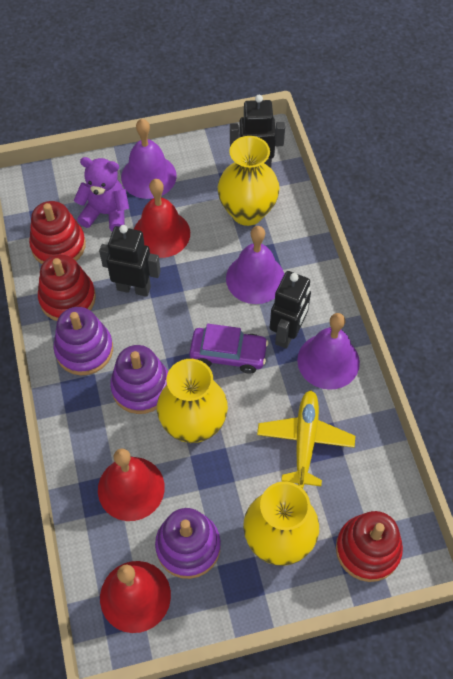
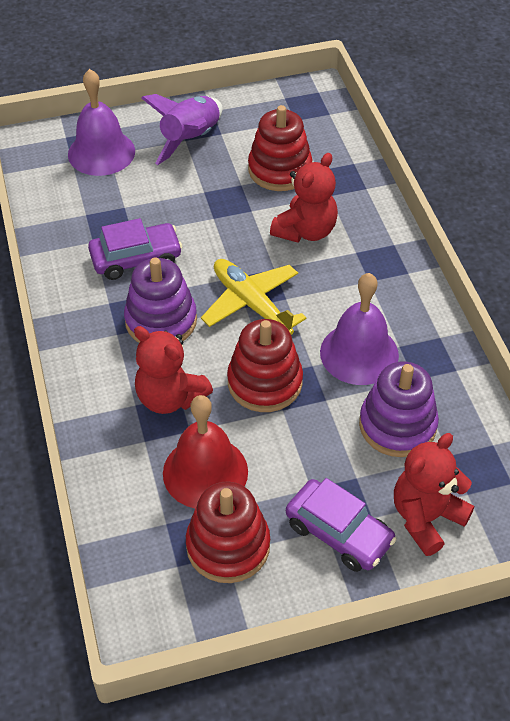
black robot: 3 -> 0
purple bell: 3 -> 2
purple car: 1 -> 2
purple rocket: 0 -> 1
purple stacking toy: 3 -> 2
purple teddy bear: 1 -> 0
red bell: 3 -> 1
red teddy bear: 0 -> 3
yellow vase: 3 -> 0

